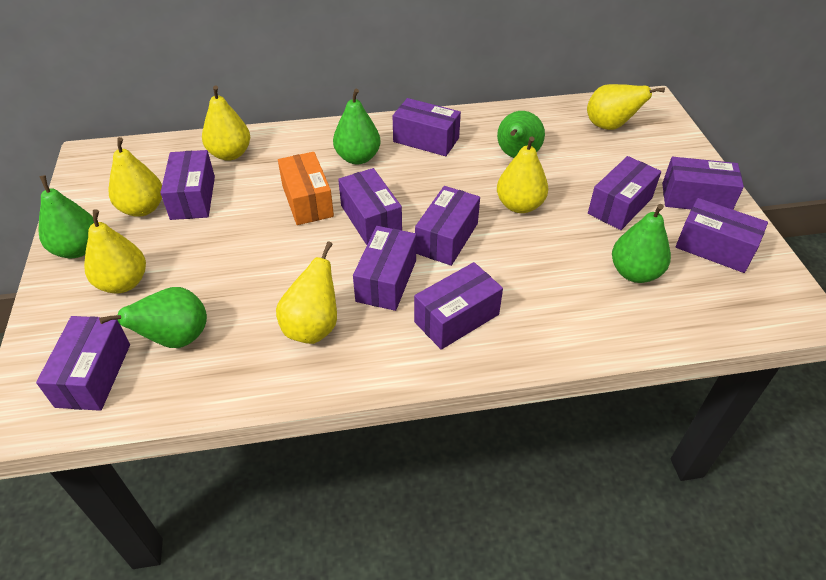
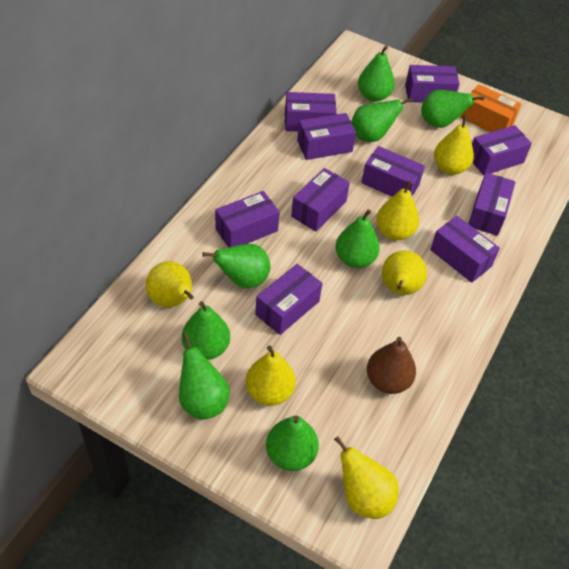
brown pear: 0 -> 1
green pear: 5 -> 8

